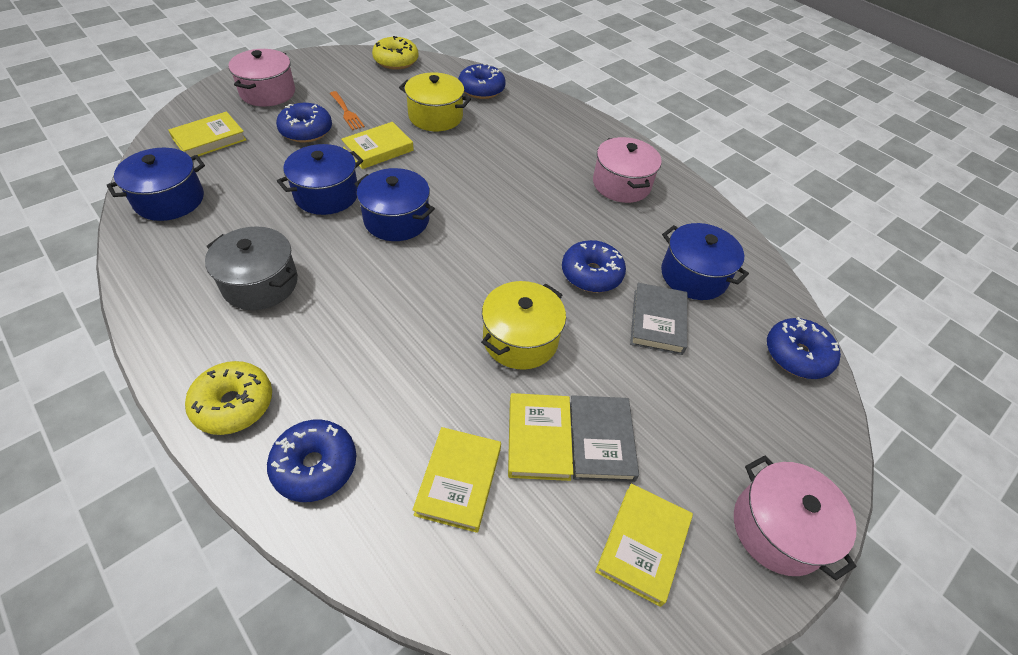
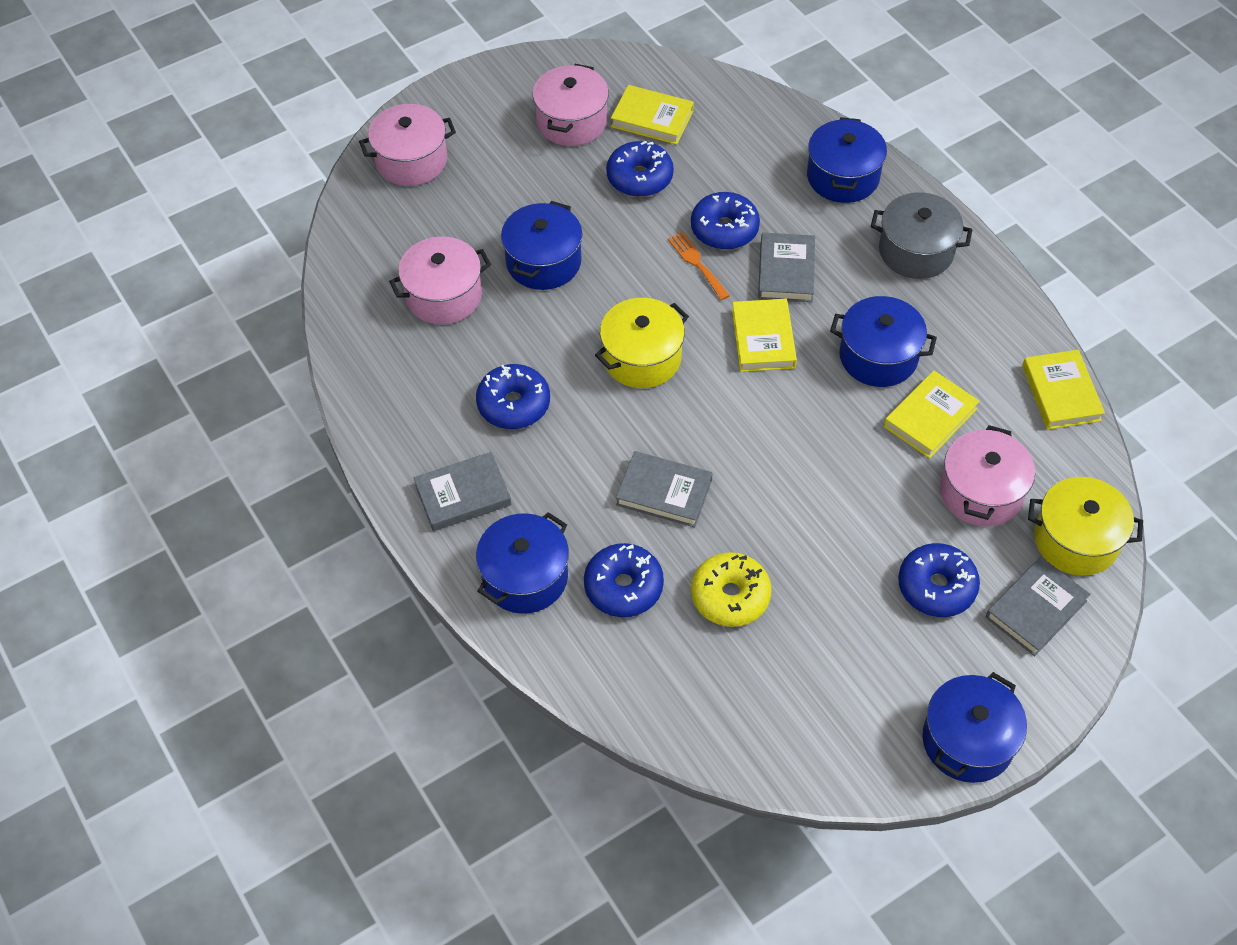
blue pot: 4 -> 5
grey book: 2 -> 4
pink pot: 3 -> 4
yellow book: 5 -> 4
yellow donut: 2 -> 1

